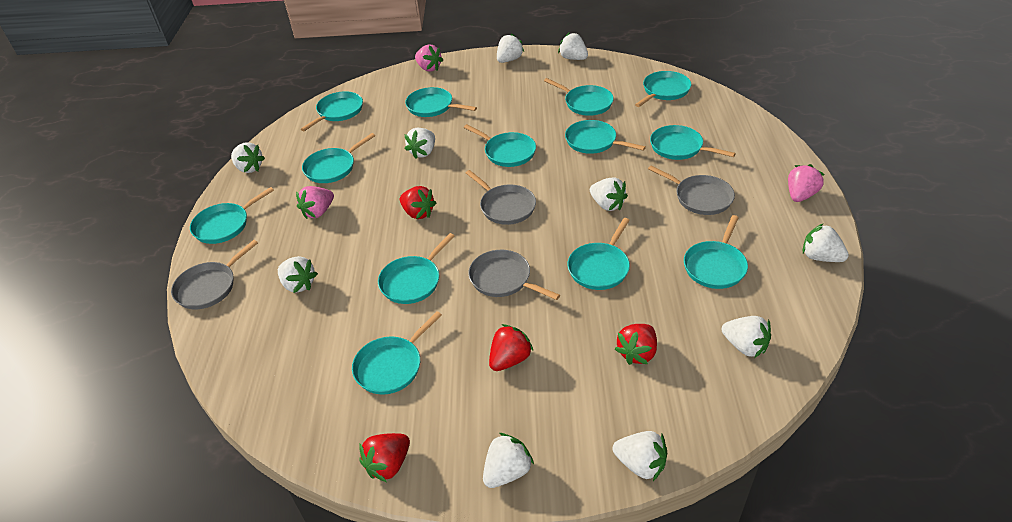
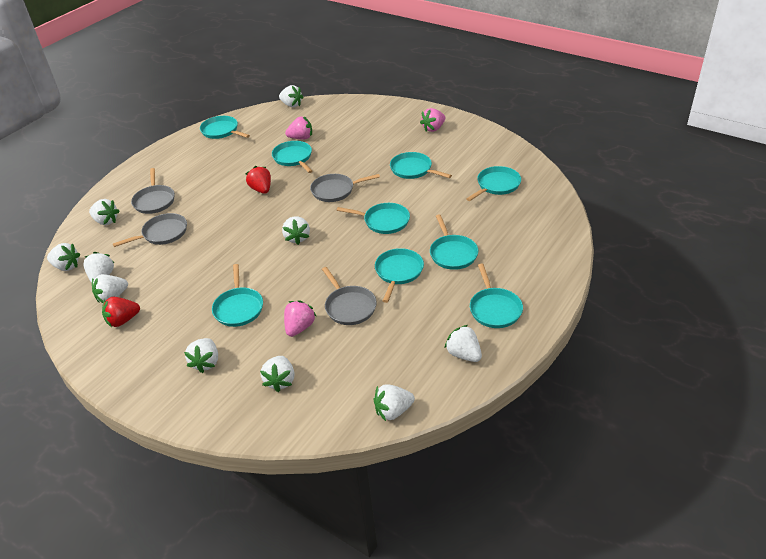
red strawberry: 4 -> 2
turquoise pan: 13 -> 9

